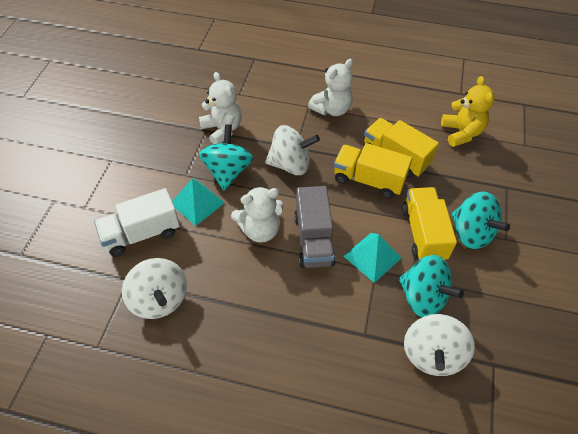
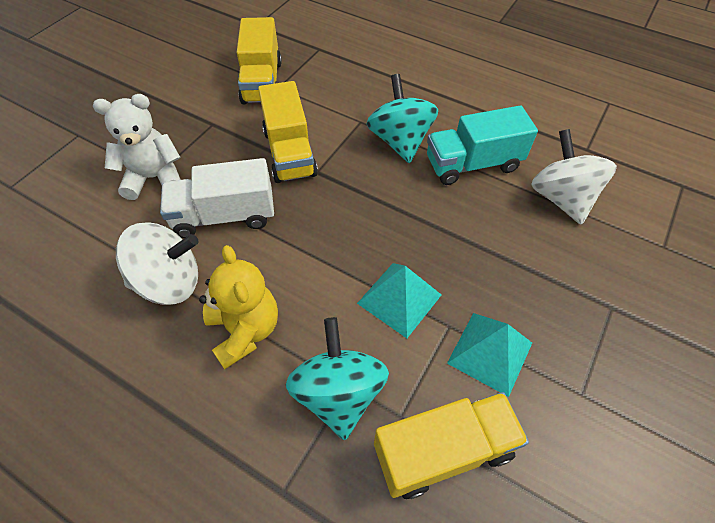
grey truck: 1 -> 0
turquoise spinning top: 3 -> 2
turquoise truck: 0 -> 1
white spinning top: 3 -> 2
white teddy bear: 3 -> 1

